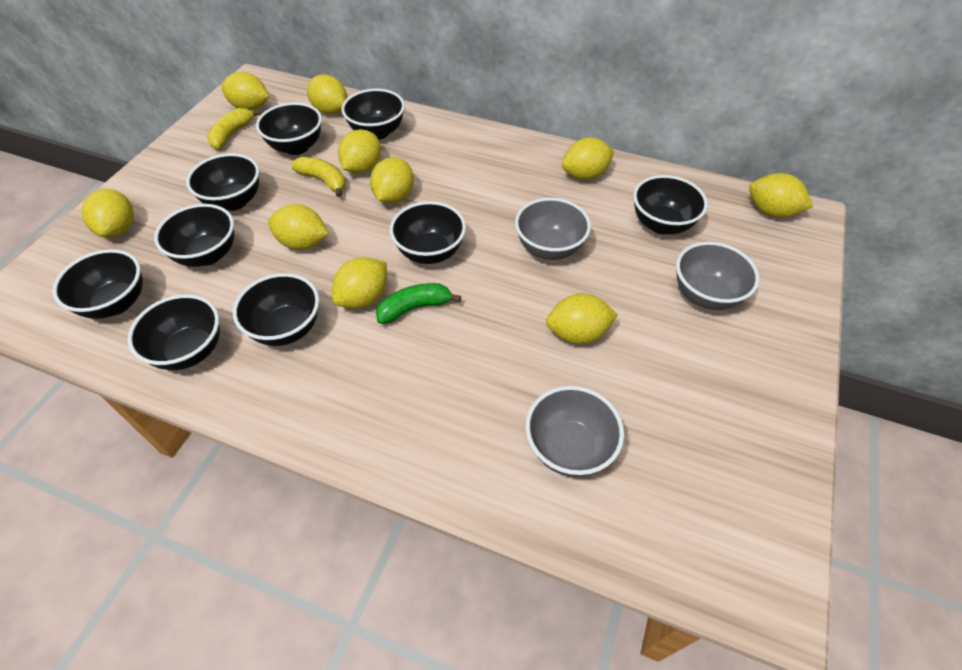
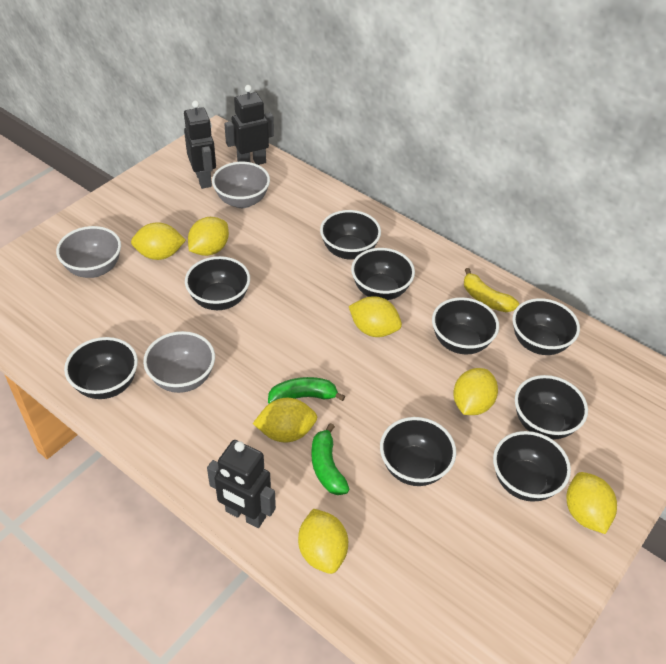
black robot: 0 -> 3
green banana: 1 -> 2
yellow banana: 2 -> 1
yellow lemon: 10 -> 7

